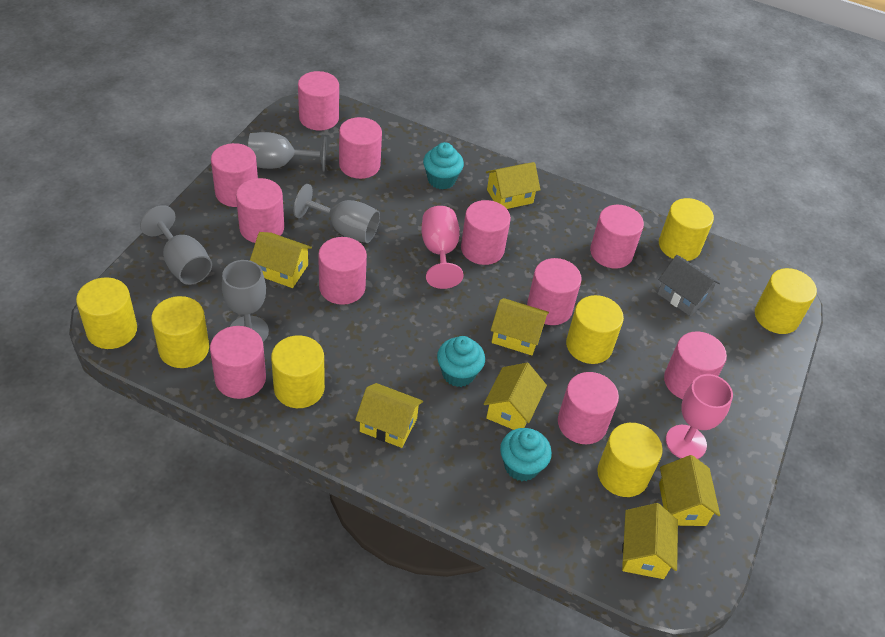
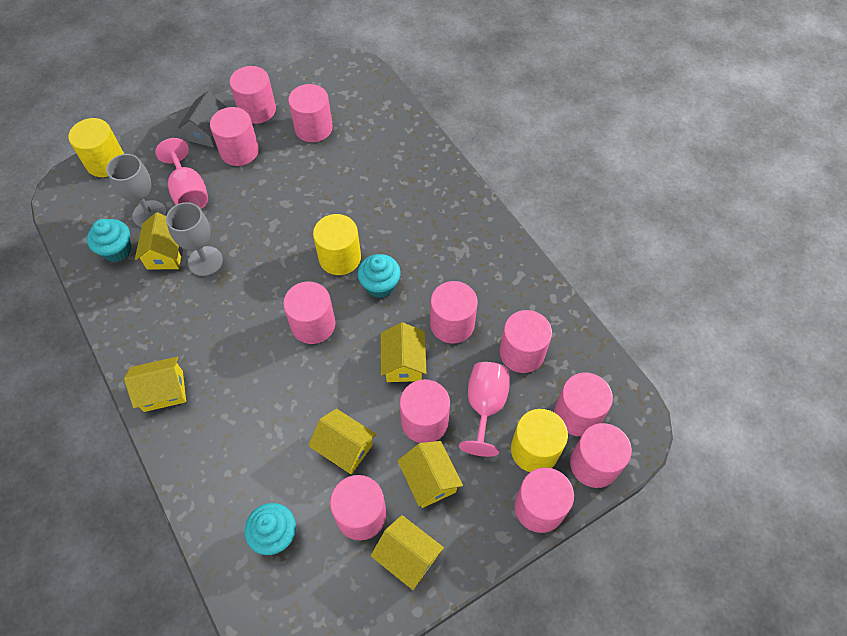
grey goblet: 4 -> 2
yellow cylinder: 7 -> 3
yellow house: 7 -> 6

